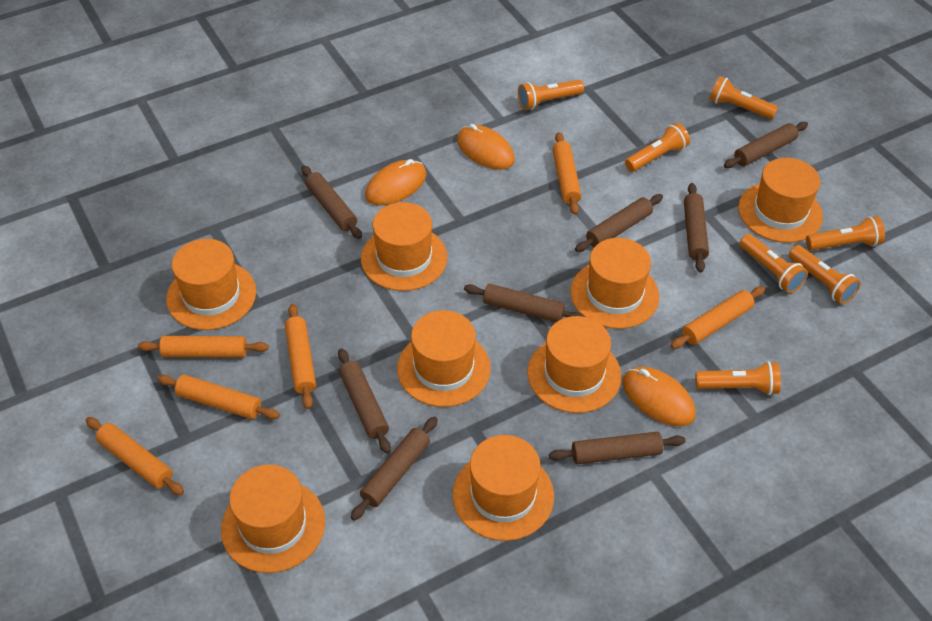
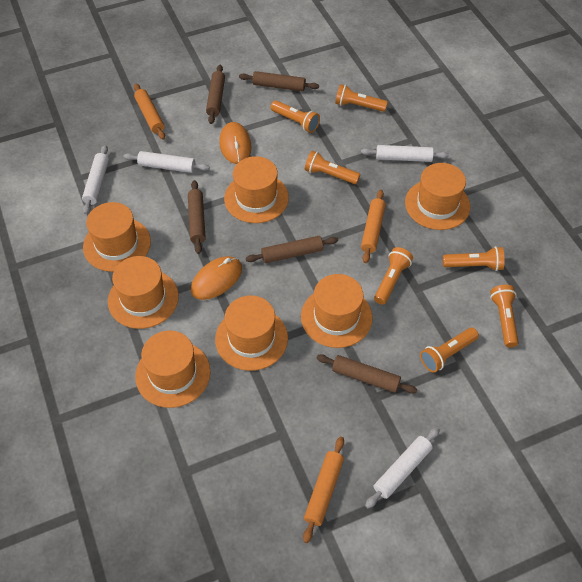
brown rolling pin: 8 -> 5
orange hat: 8 -> 7
orange mouse: 3 -> 2
orange rolling pin: 6 -> 3
white rolling pin: 0 -> 4

